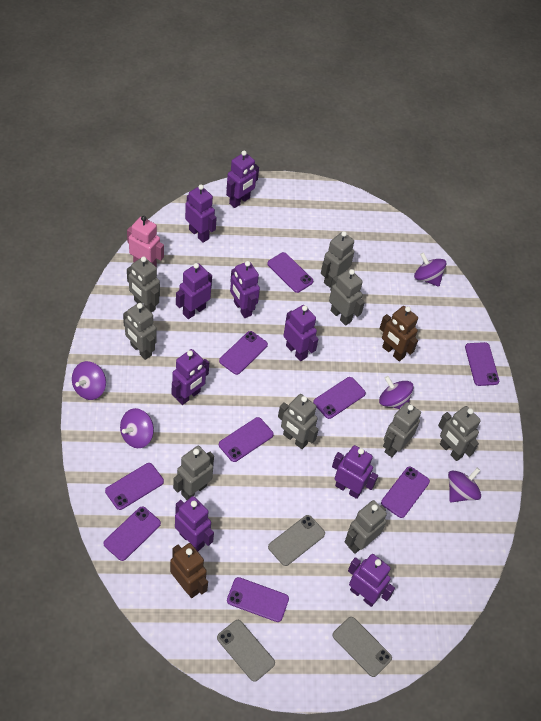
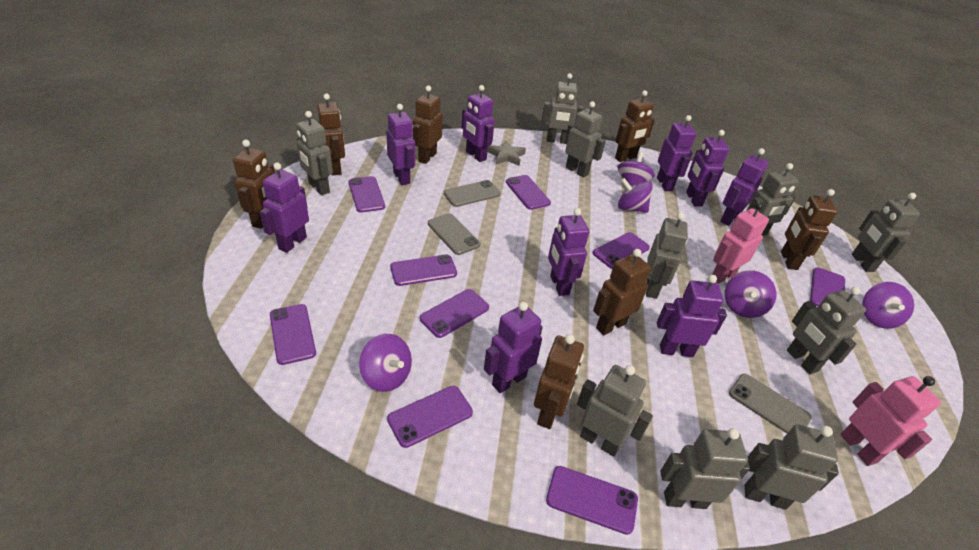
brown robot: 2 -> 7
grey robot: 9 -> 10
grey star: 0 -> 1
pink robot: 1 -> 2

